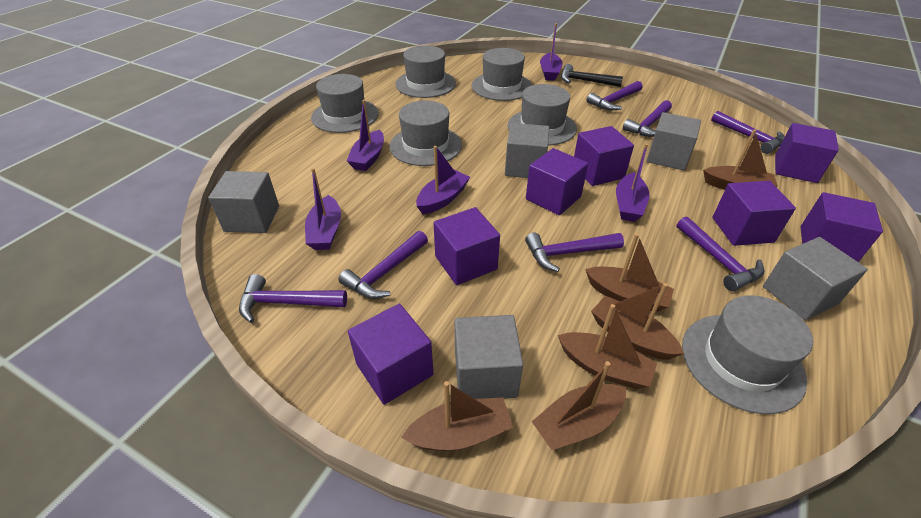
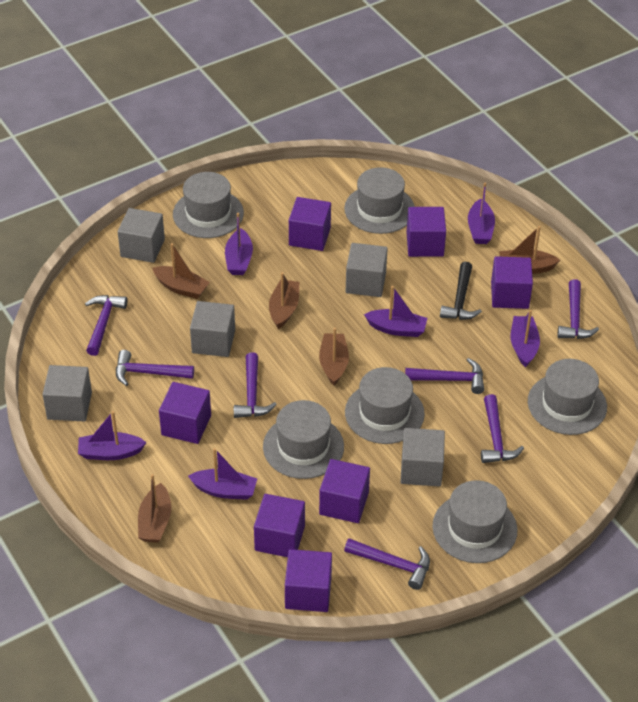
brown boat: 6 -> 5
purple boat: 5 -> 6

